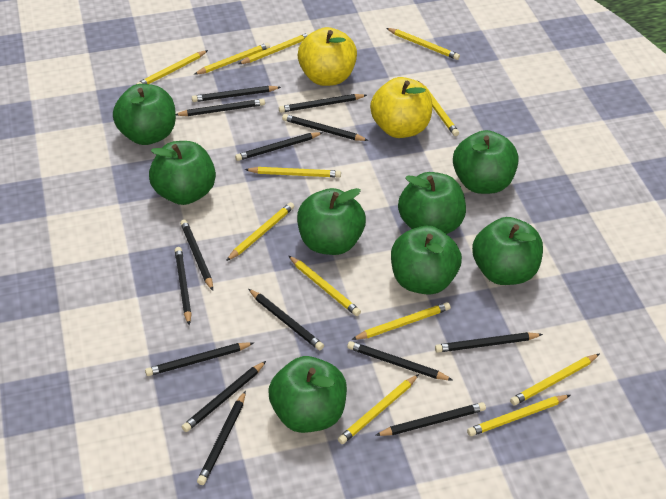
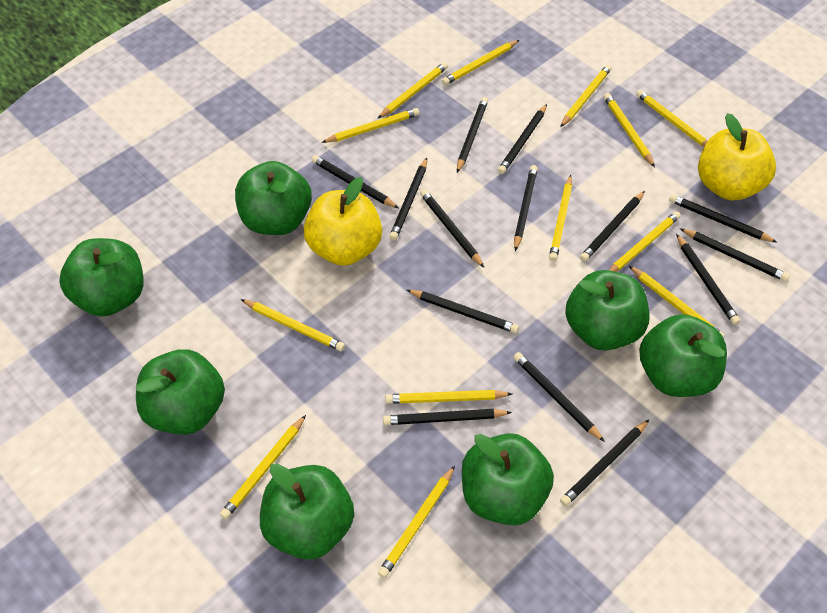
green apple: 8 -> 7
yellow pencil: 12 -> 13

